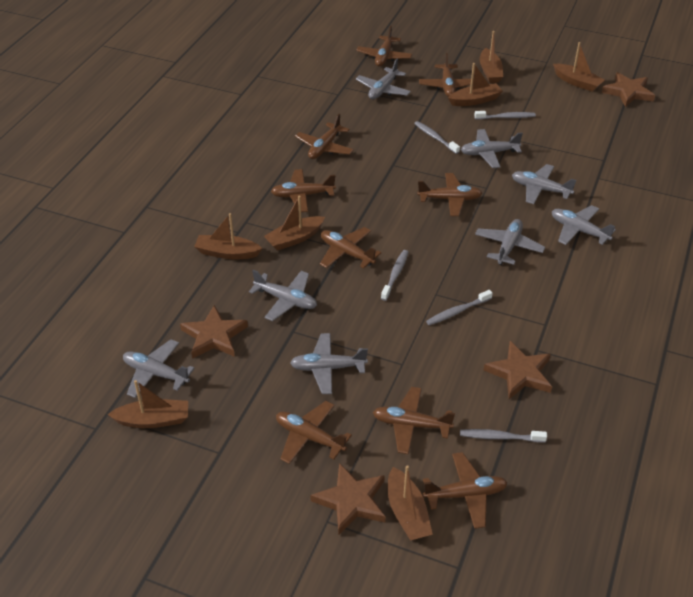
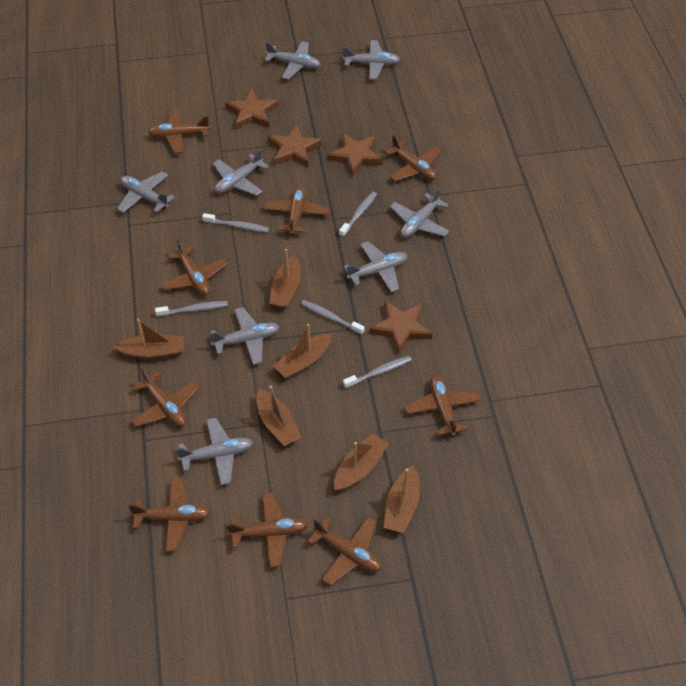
brown boat: 7 -> 6

